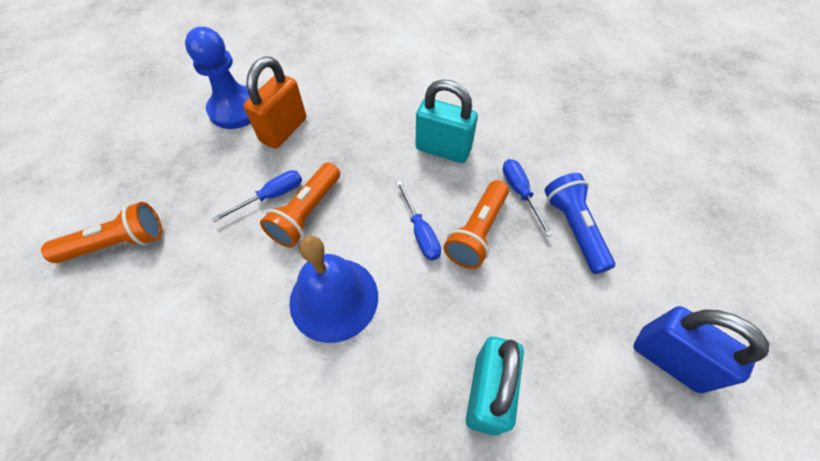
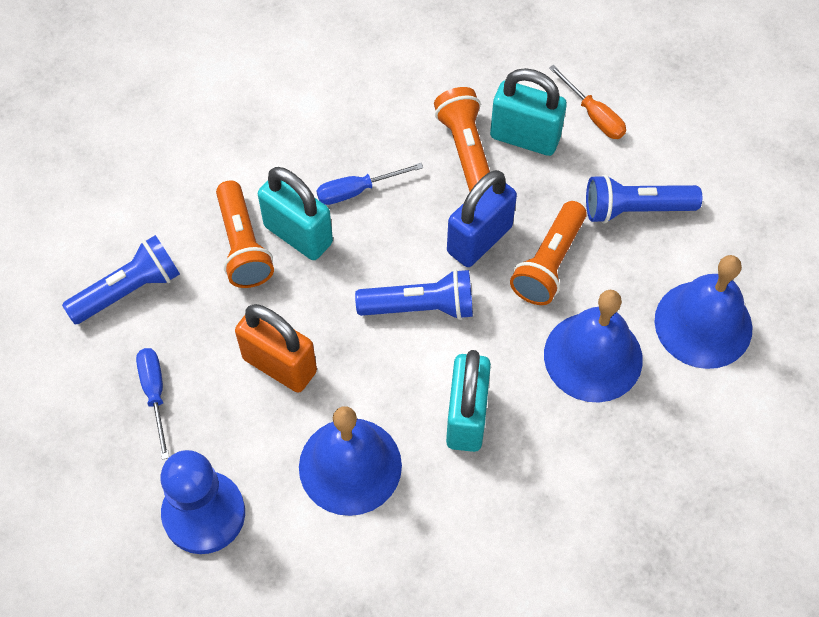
blue bell: 1 -> 3
blue flashlight: 1 -> 3
blue screwdriver: 3 -> 2
orange screwdriver: 0 -> 1
turquoise padlock: 2 -> 3

